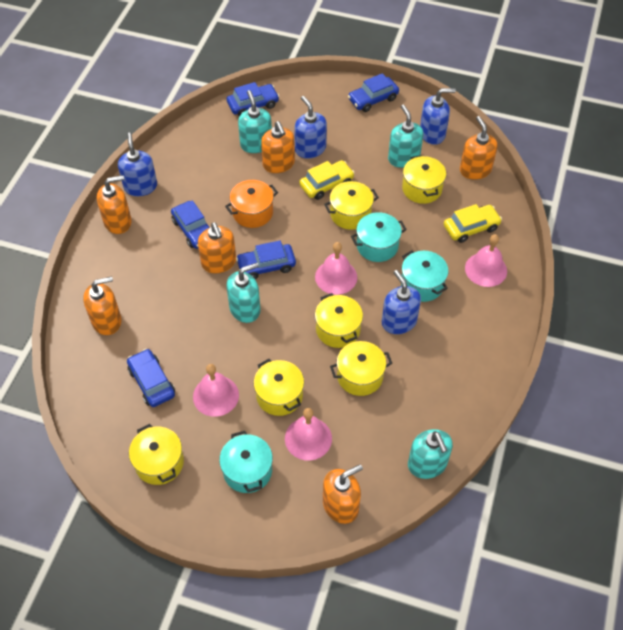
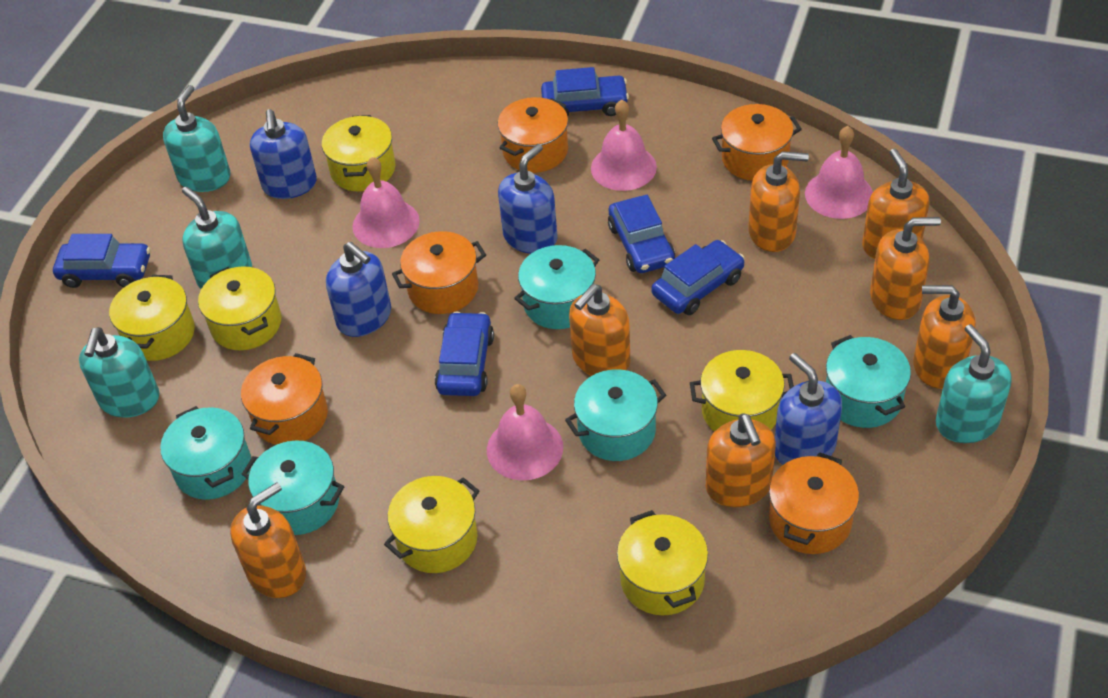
orange pot: 1 -> 5
orange soap dispenser: 6 -> 7
turquoise pot: 3 -> 5
yellow car: 2 -> 0

